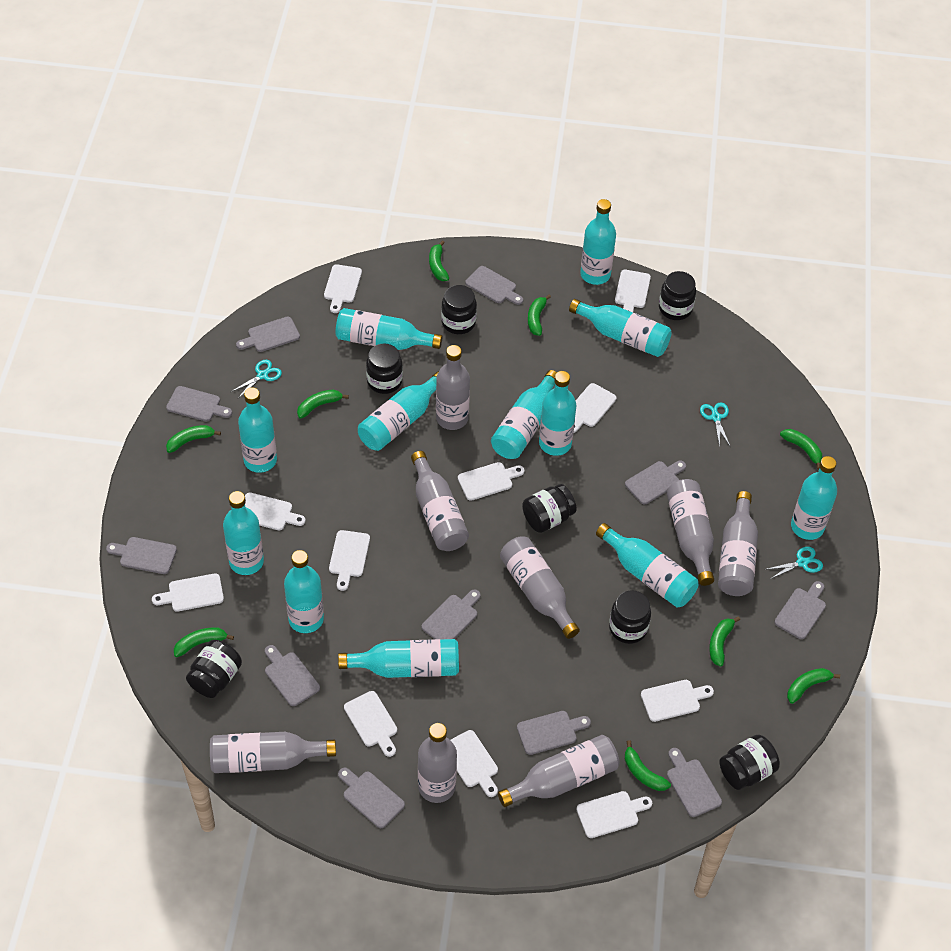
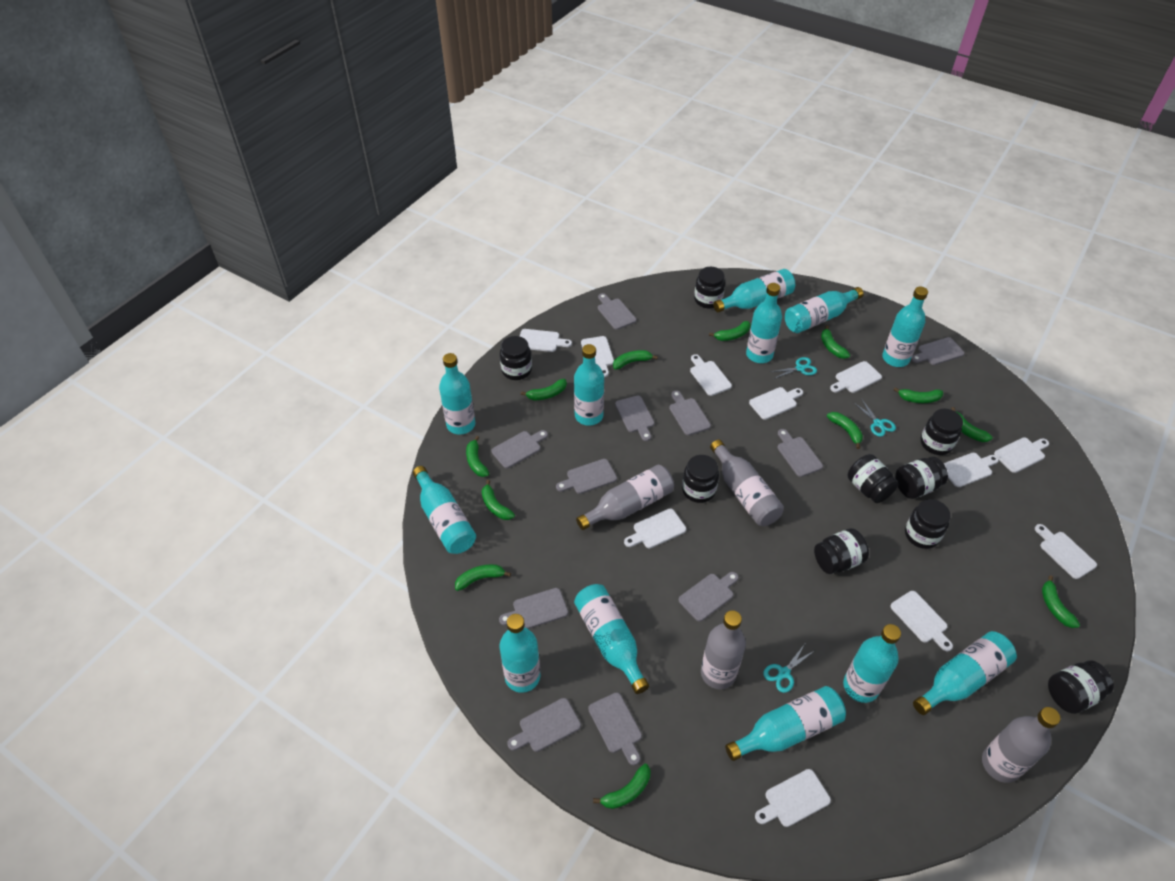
black jar: 7 -> 9
green banana: 9 -> 12
grey bottle: 8 -> 4

